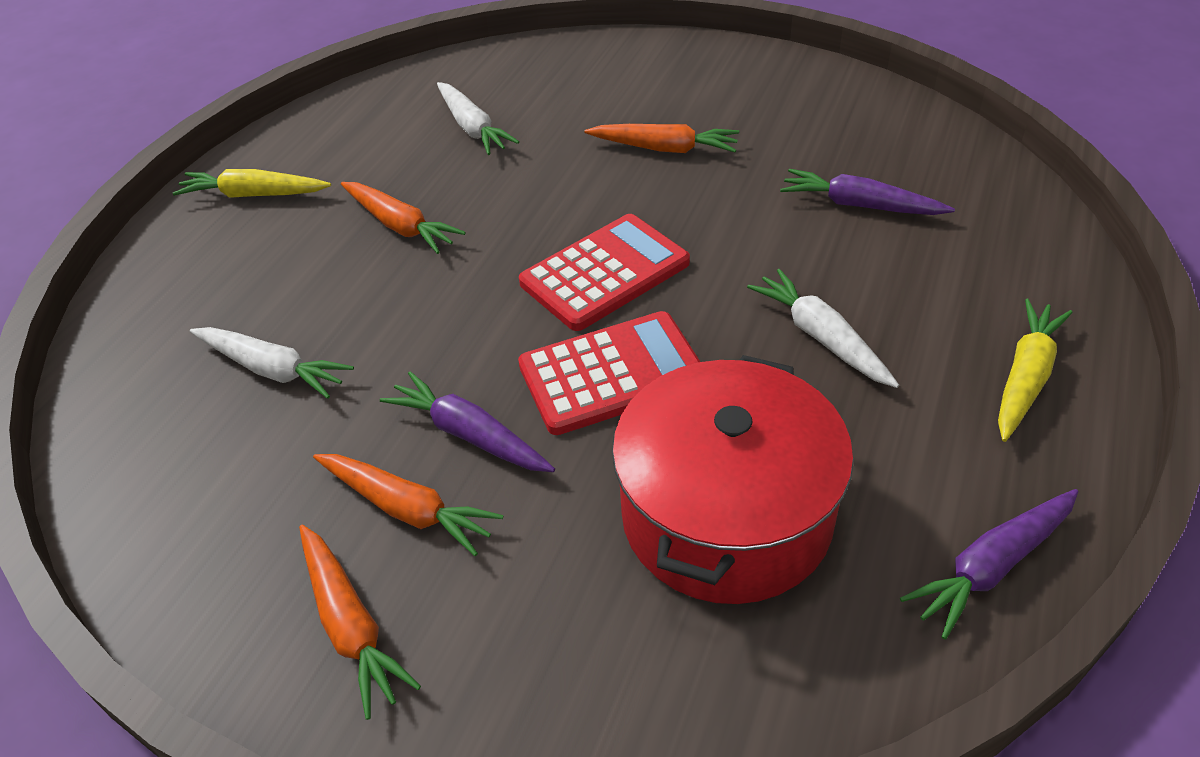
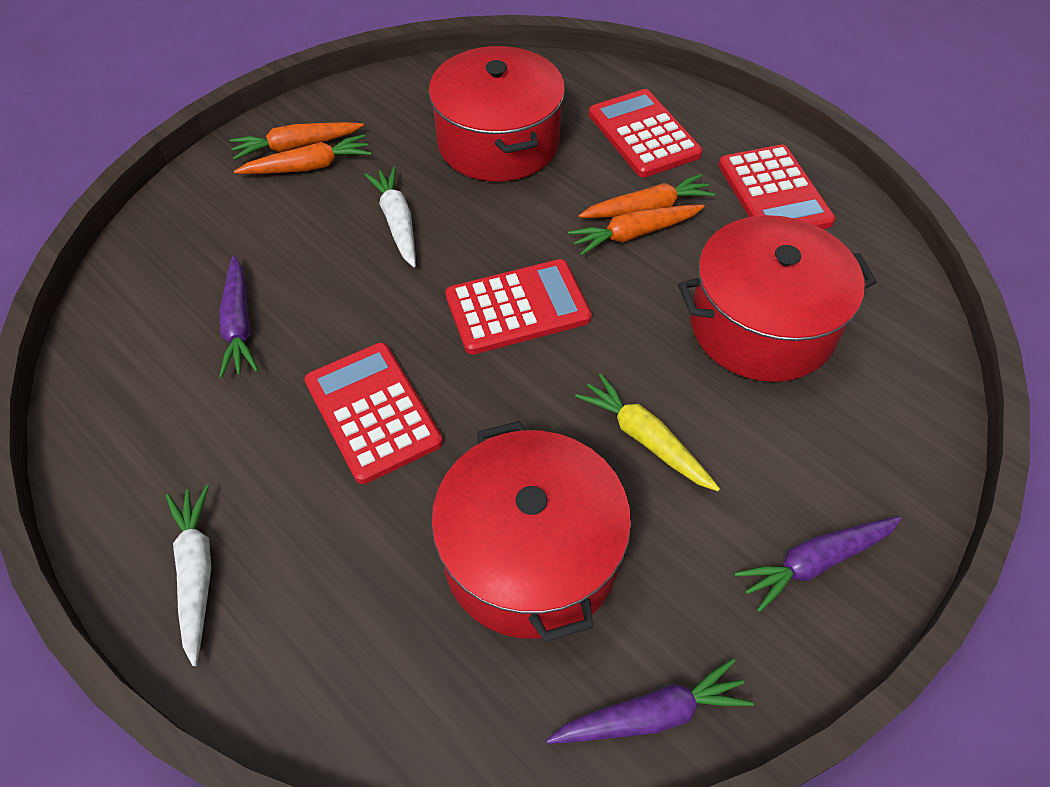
red calculator: 2 -> 4
red pot: 1 -> 3
white carrot: 3 -> 2
yellow carrot: 2 -> 1

